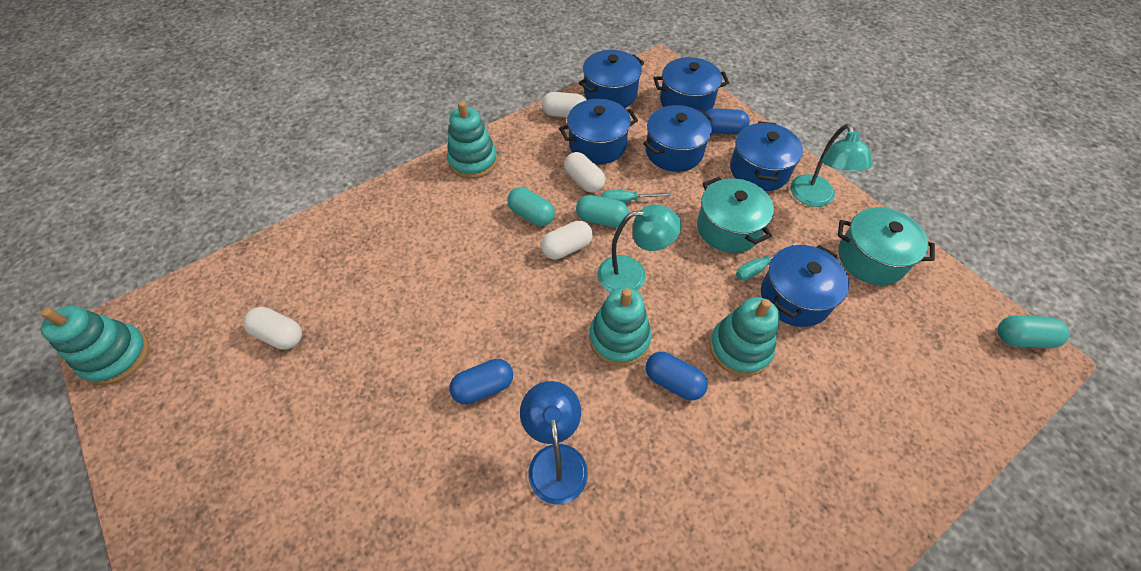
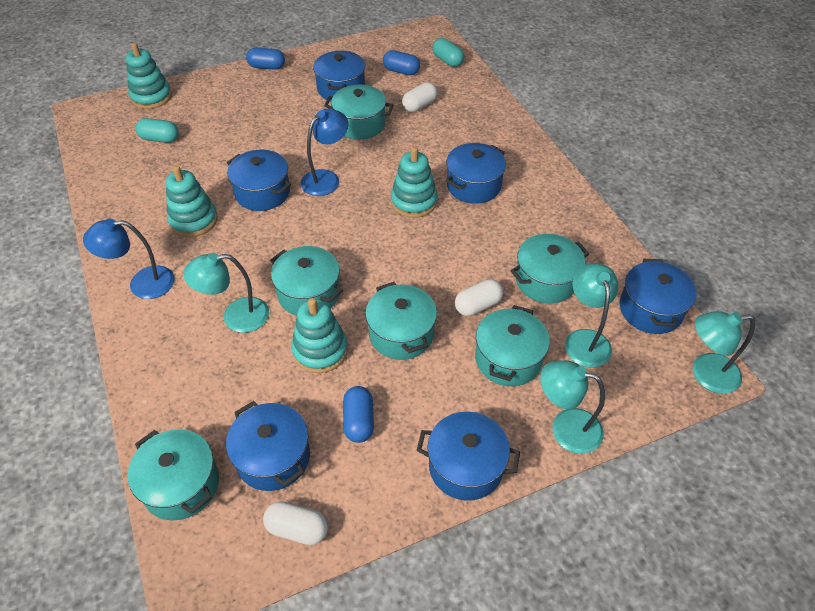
blue lamp: 1 -> 2
turquoise capsule: 3 -> 2
turquoise lamp: 2 -> 4
turquoise pot: 2 -> 6
turquoise screwdriver: 2 -> 0
white capsule: 4 -> 3

